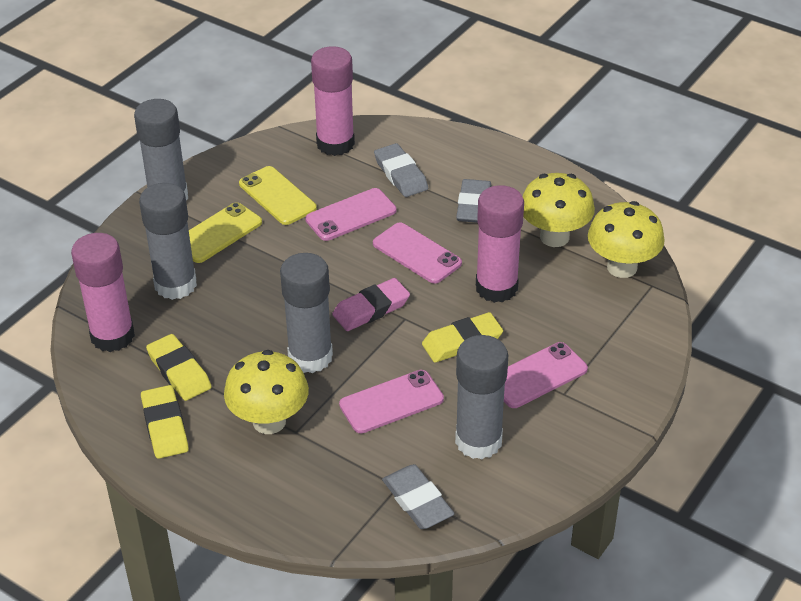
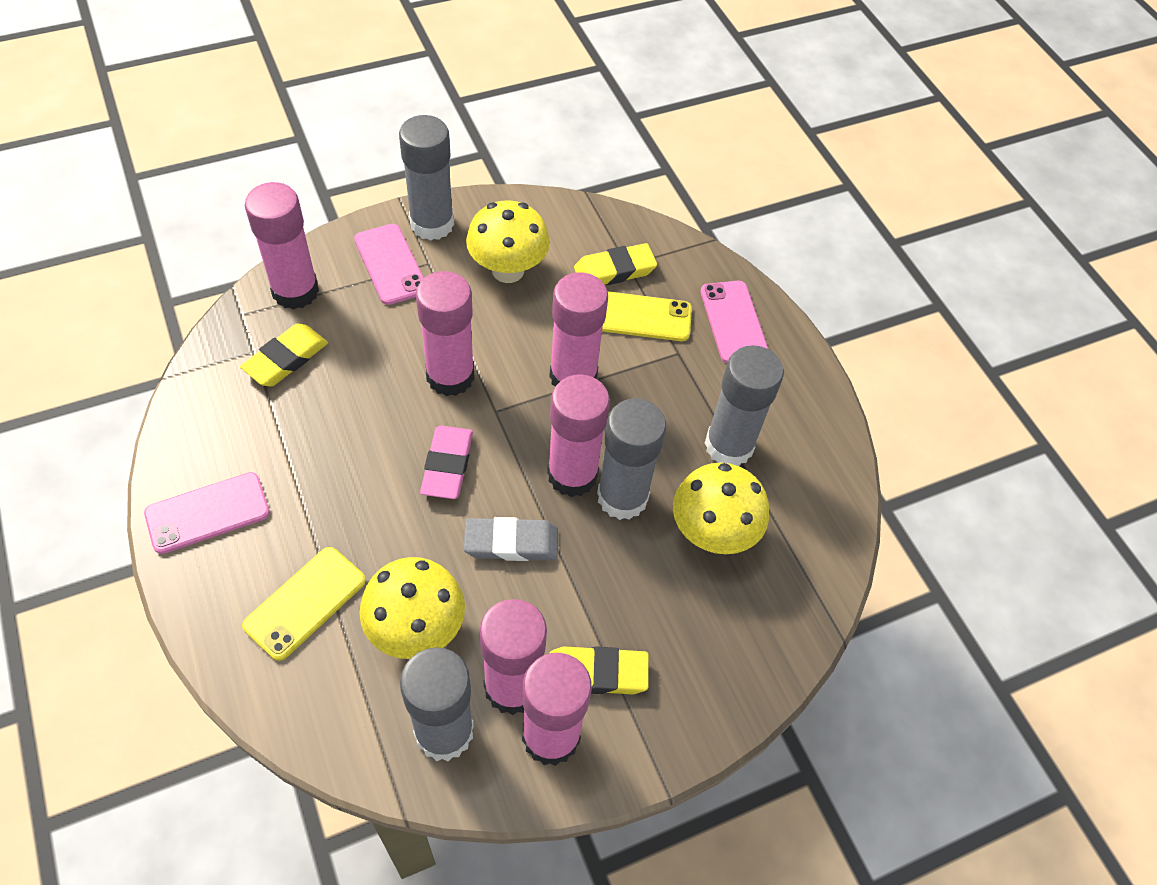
grey eraser: 3 -> 1
pink glue stick: 3 -> 6
pink phone: 4 -> 3

